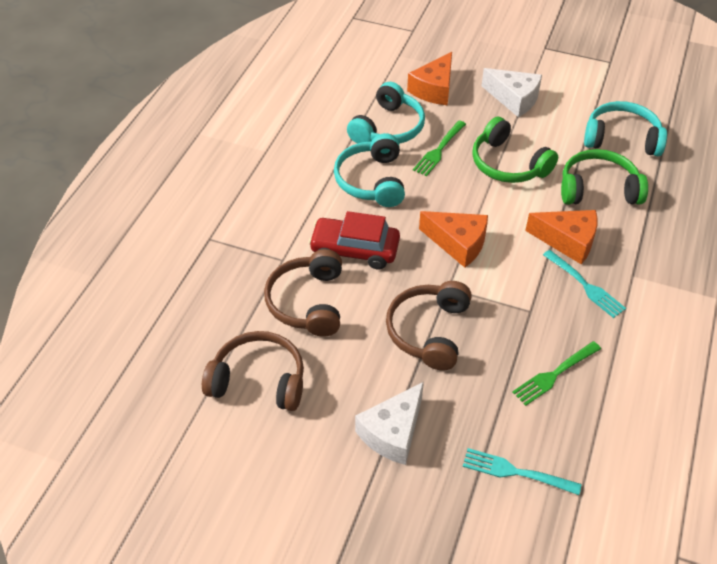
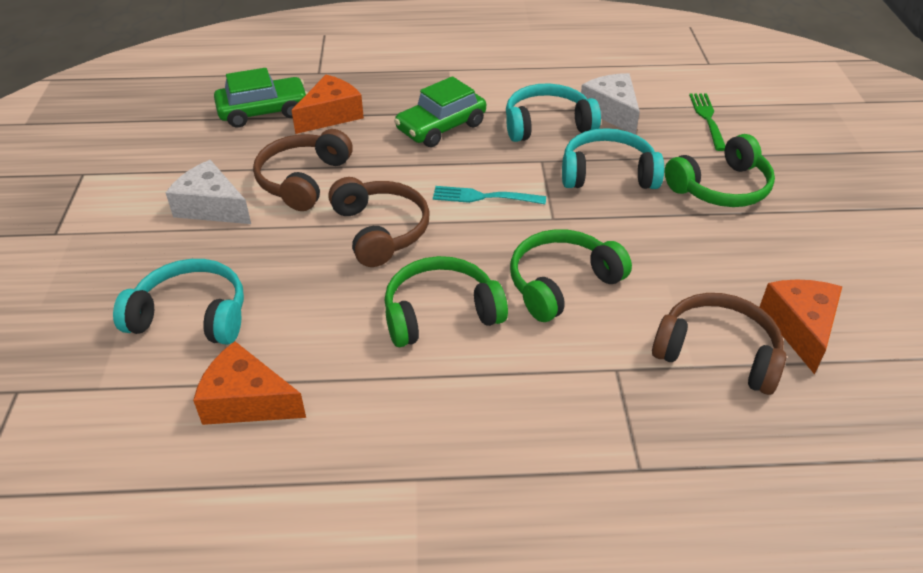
green car: 0 -> 2
green fork: 2 -> 1
green headphones: 2 -> 3
red car: 1 -> 0
turquoise fork: 2 -> 1

